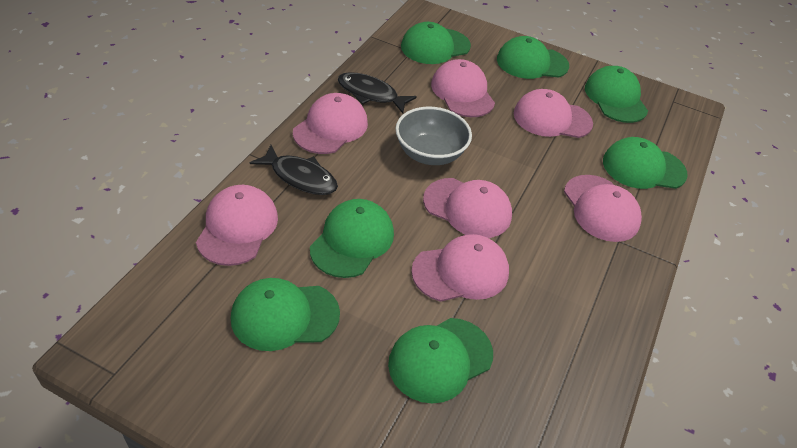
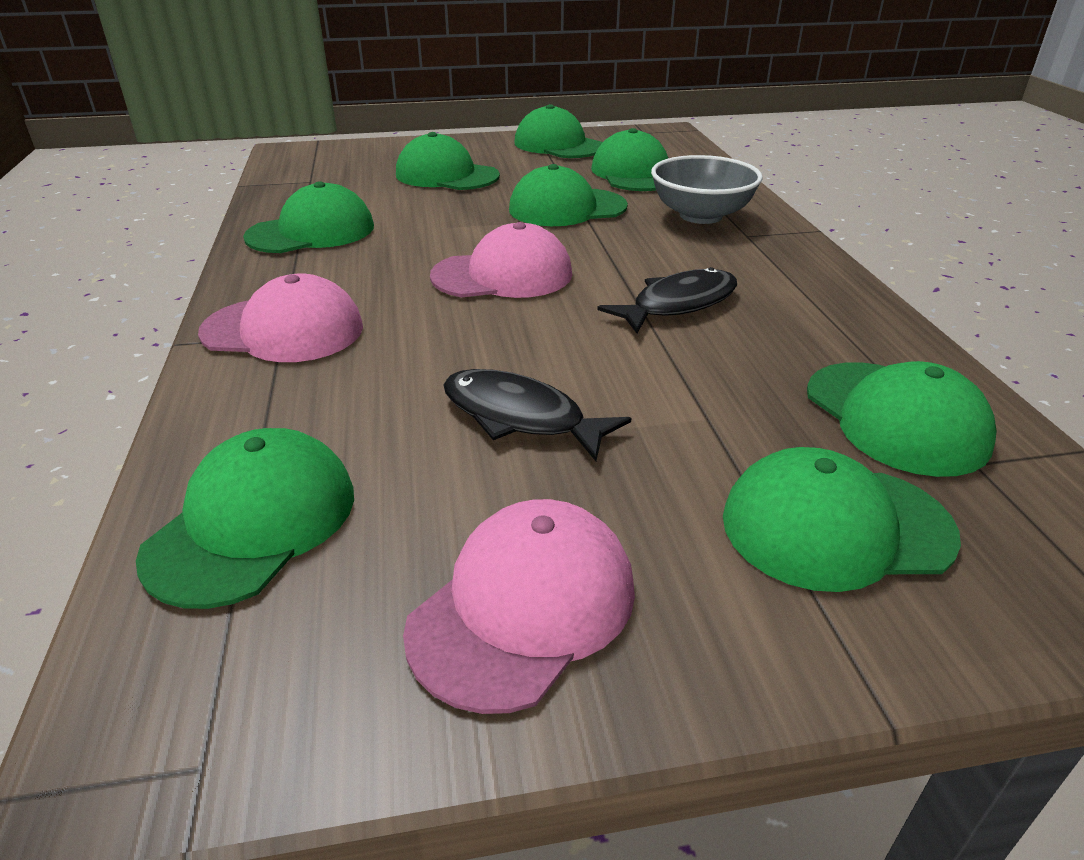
green cap: 7 -> 8
pink cap: 7 -> 3

